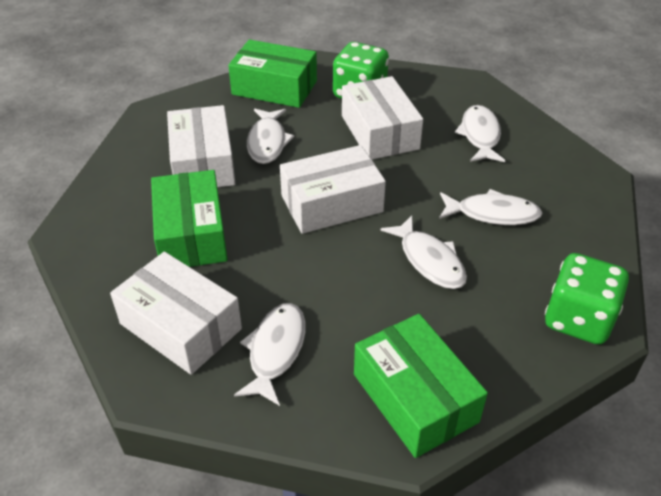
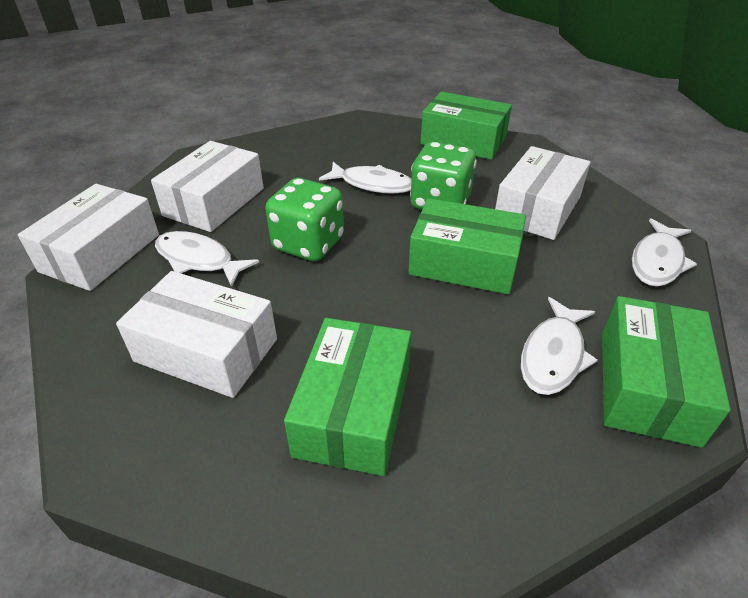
green box: 3 -> 4
white fish: 5 -> 4

